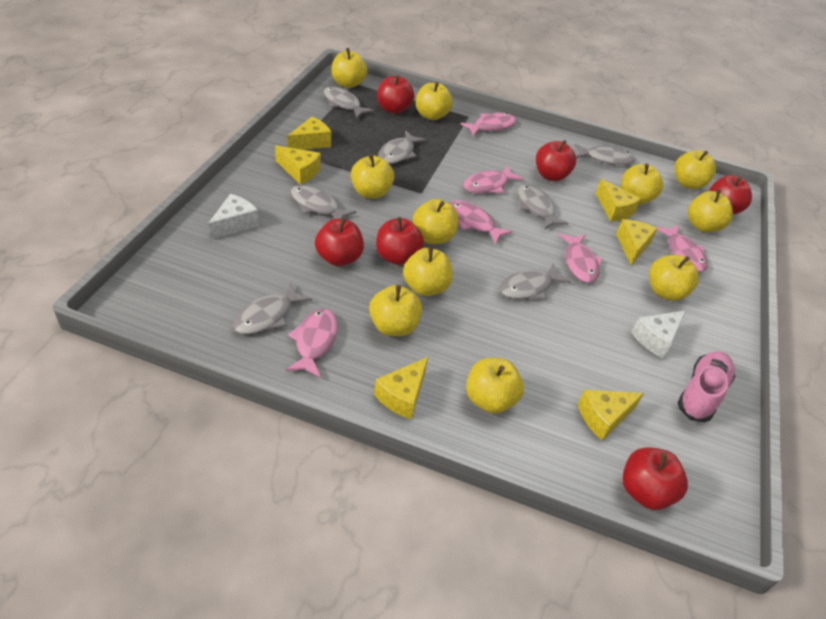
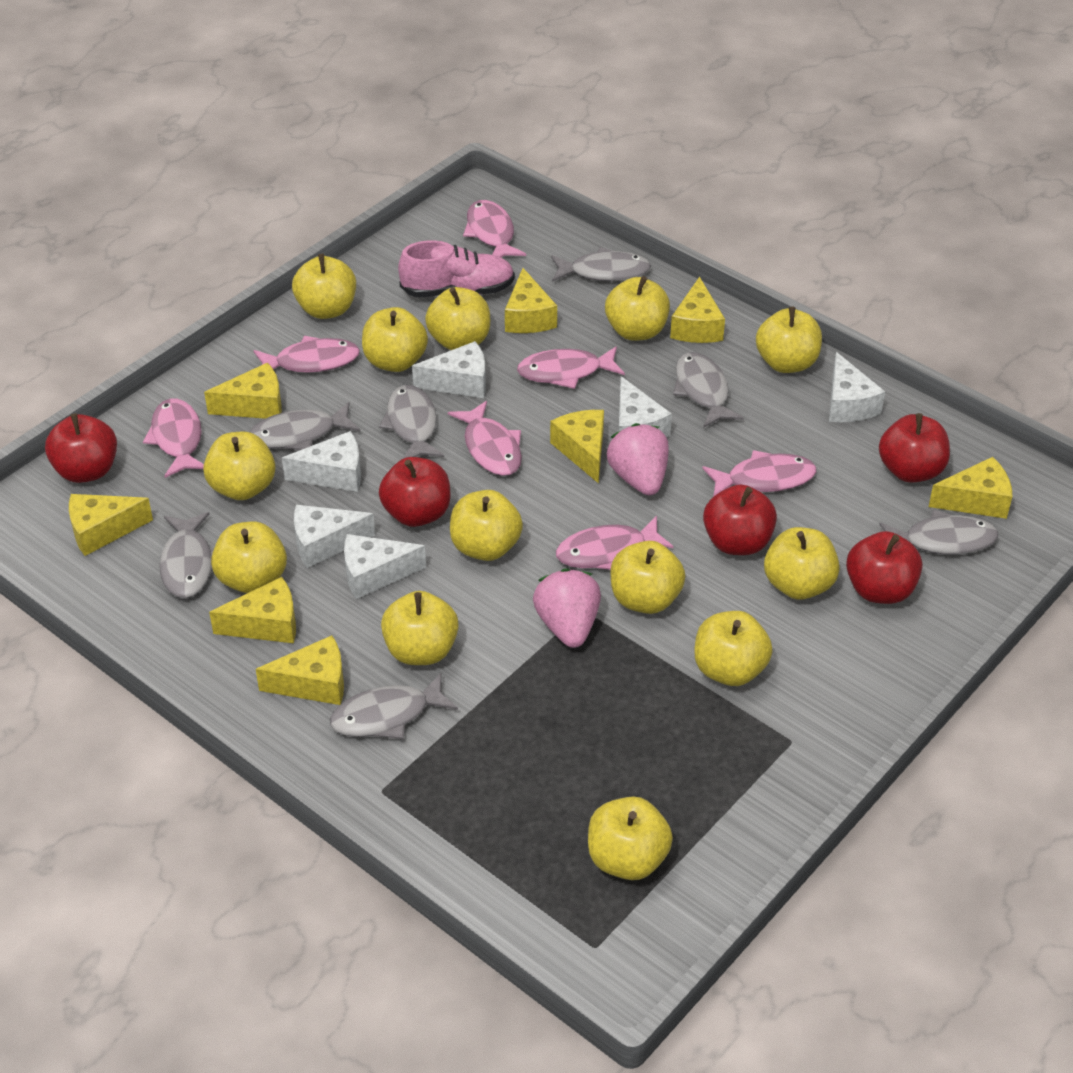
pink fish: 6 -> 7
pink strawberry: 0 -> 2
red apple: 6 -> 5
white cheese: 2 -> 6
yellow apple: 11 -> 13
yellow cheese: 6 -> 8

